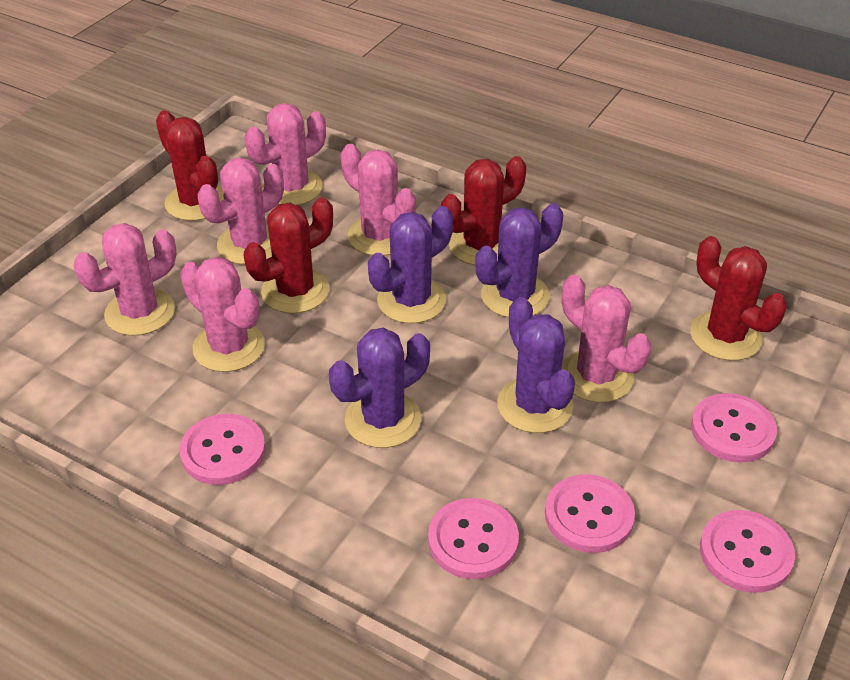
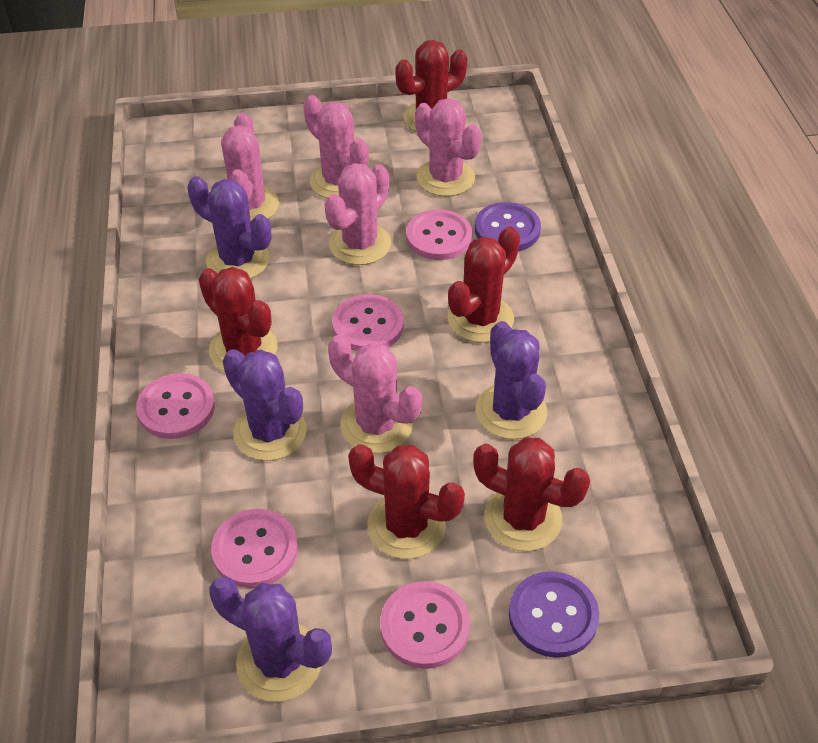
pink cactus: 6 -> 5
purple button: 0 -> 2
red cactus: 4 -> 5

